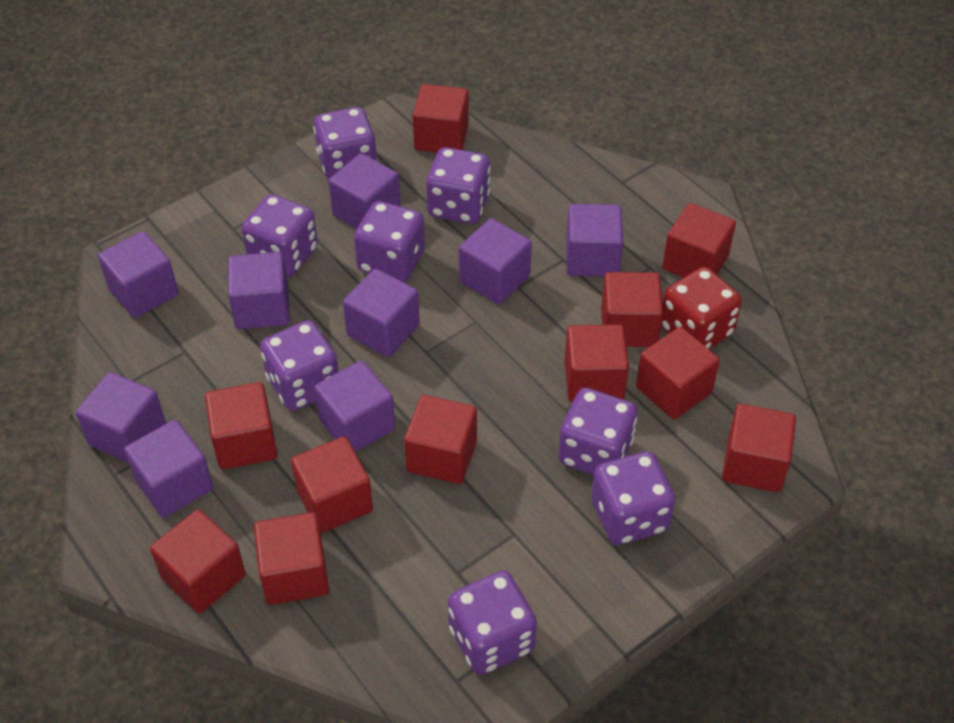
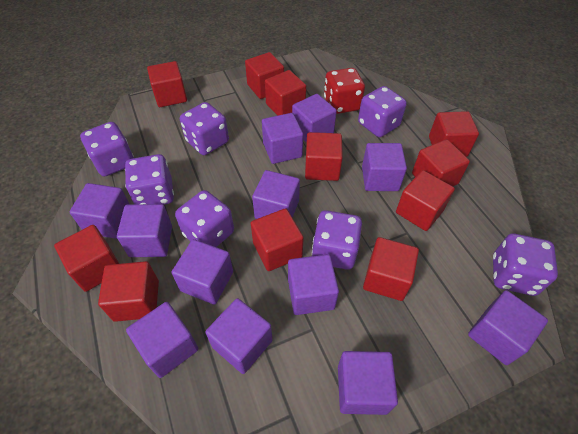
purple cube: 9 -> 12
purple dice: 8 -> 7

